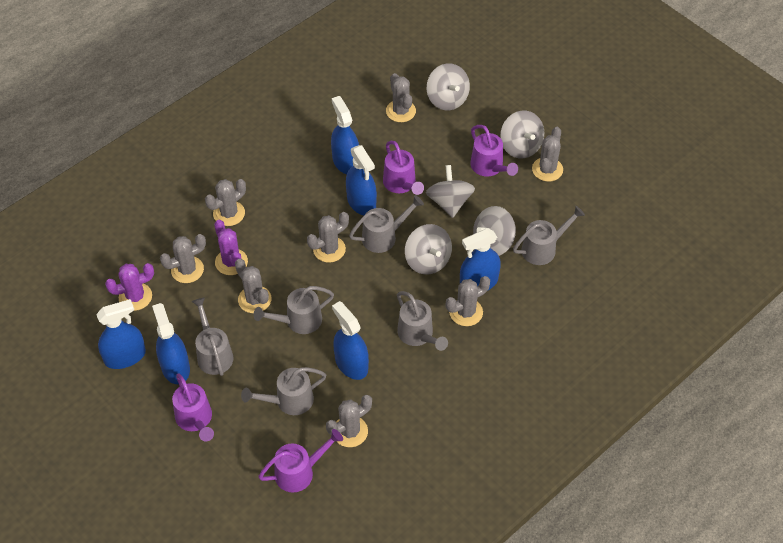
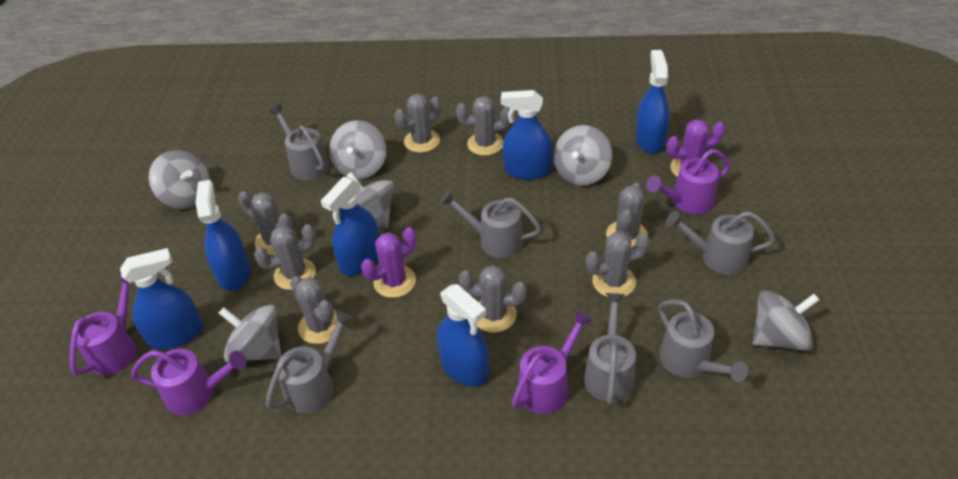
grey spinning top: 5 -> 6

